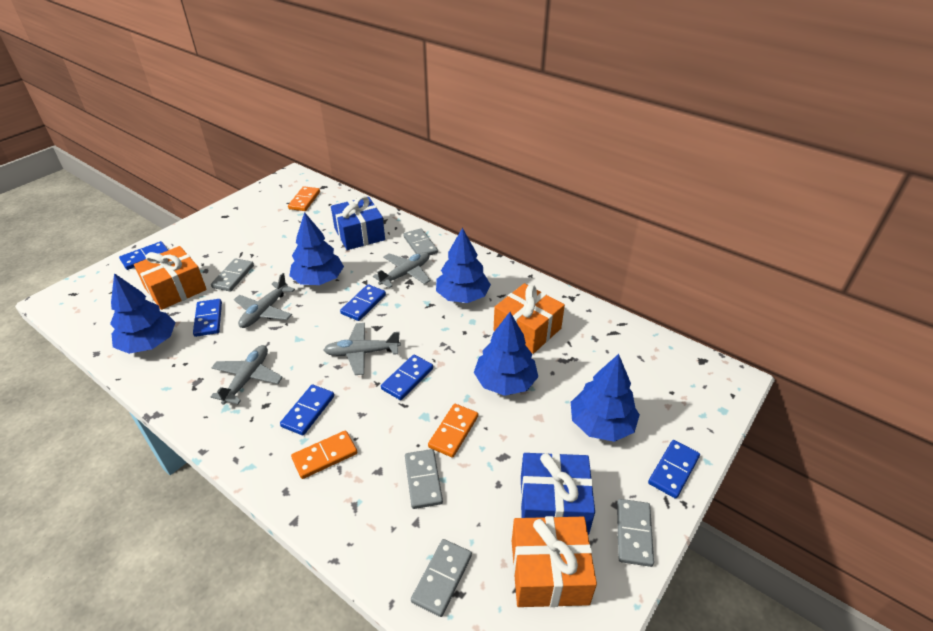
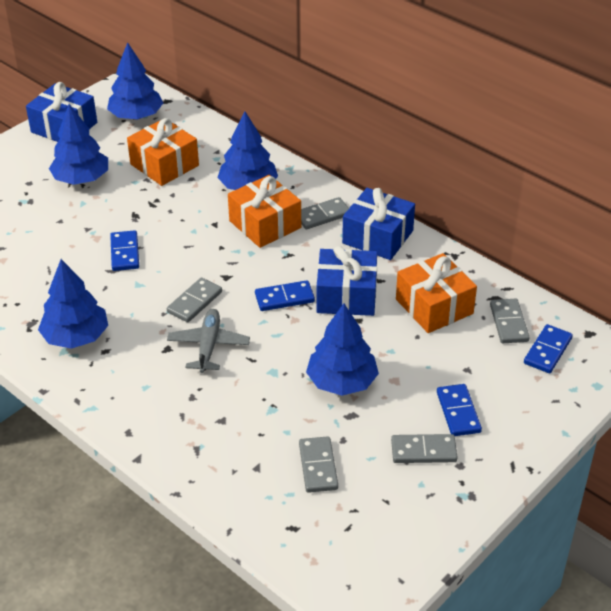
blue domino: 6 -> 4
blue gift: 2 -> 3
grey plane: 4 -> 1
orange domino: 3 -> 0

